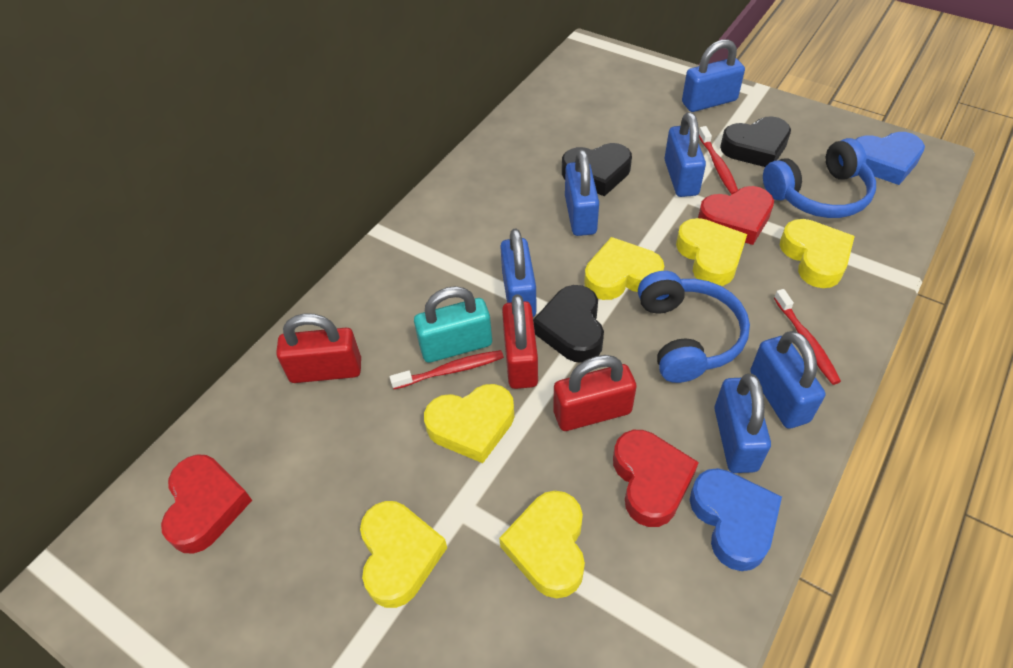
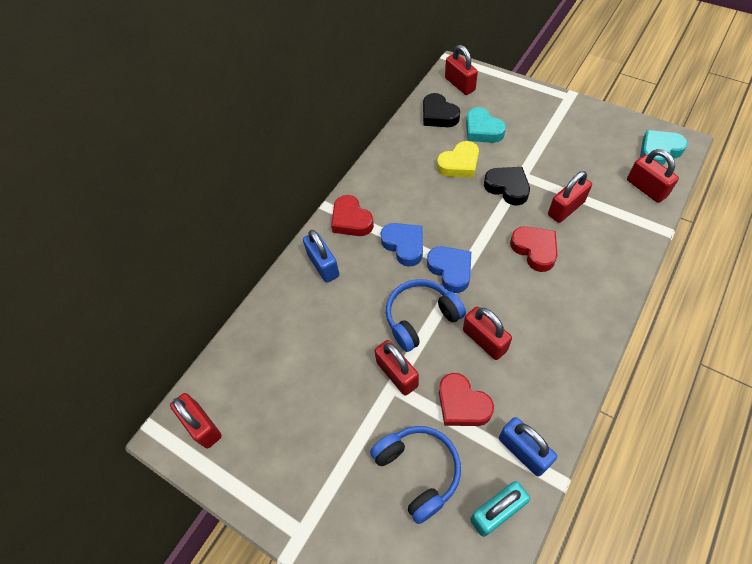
black heart: 3 -> 2
blue padlock: 6 -> 2
red padlock: 3 -> 6
red toothbrush: 3 -> 0
turquoise heart: 0 -> 2
yellow heart: 6 -> 1

